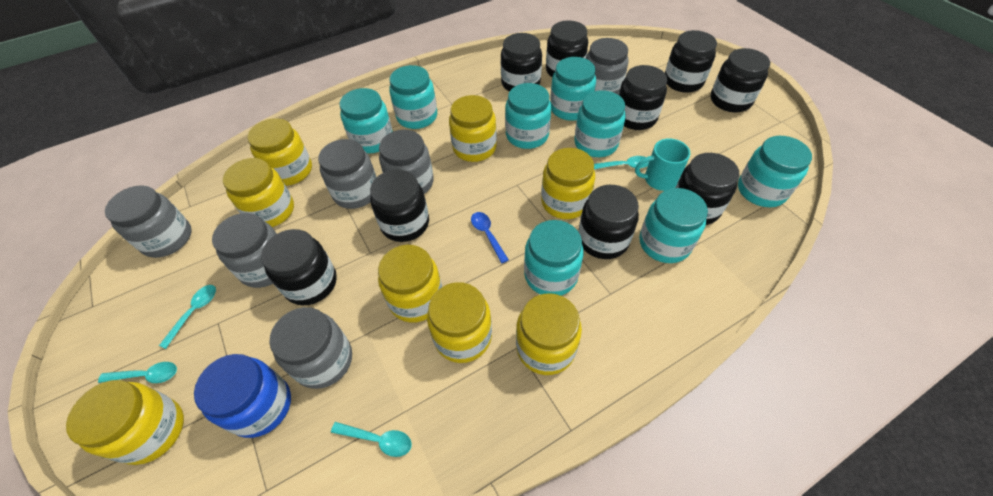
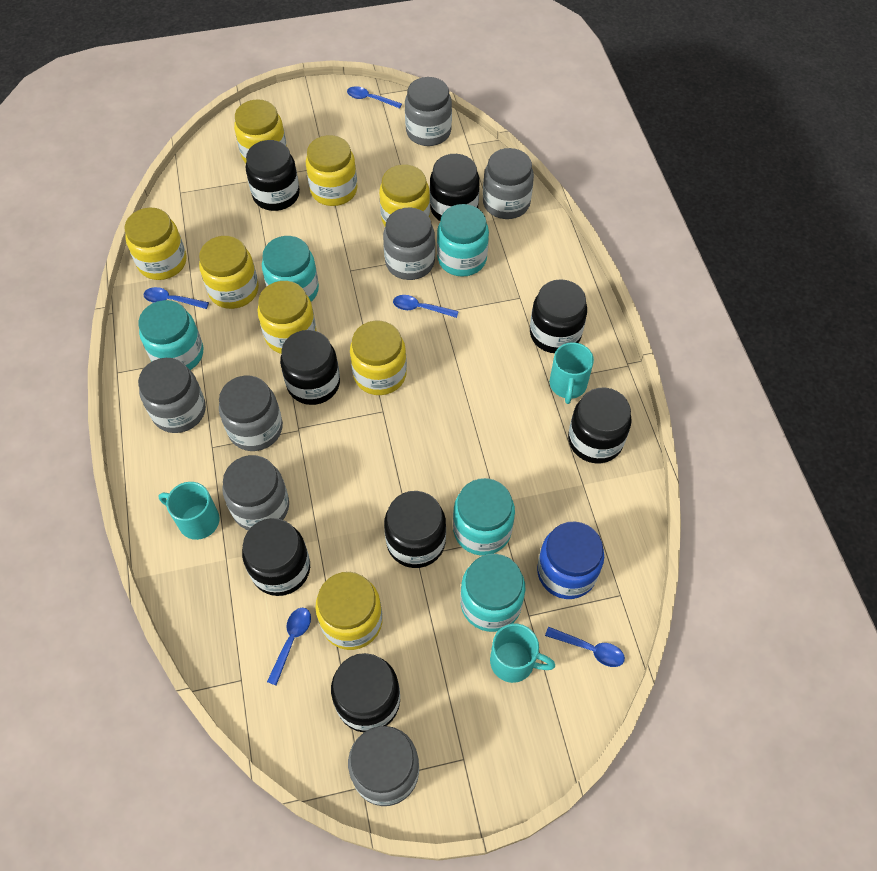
black jar: 9 -> 8
blue spoon: 1 -> 5
grey jar: 6 -> 7
turquoise jar: 8 -> 5
turquoise mug: 1 -> 3
turquoise spoon: 4 -> 0

